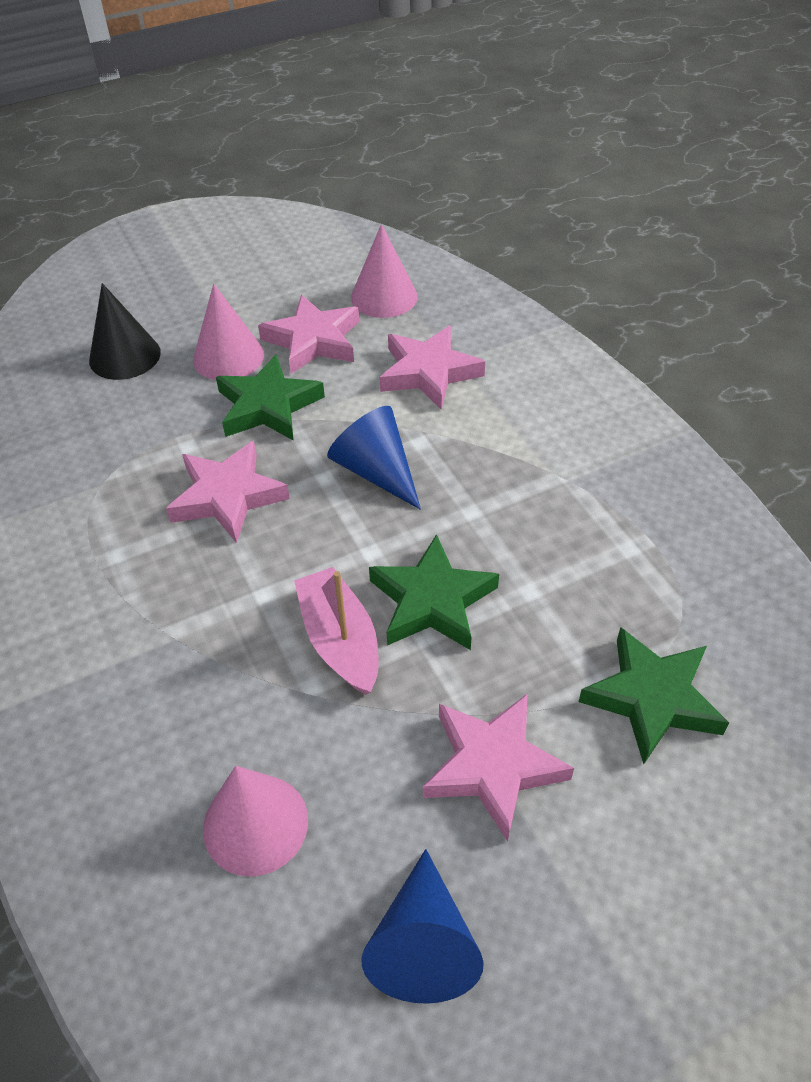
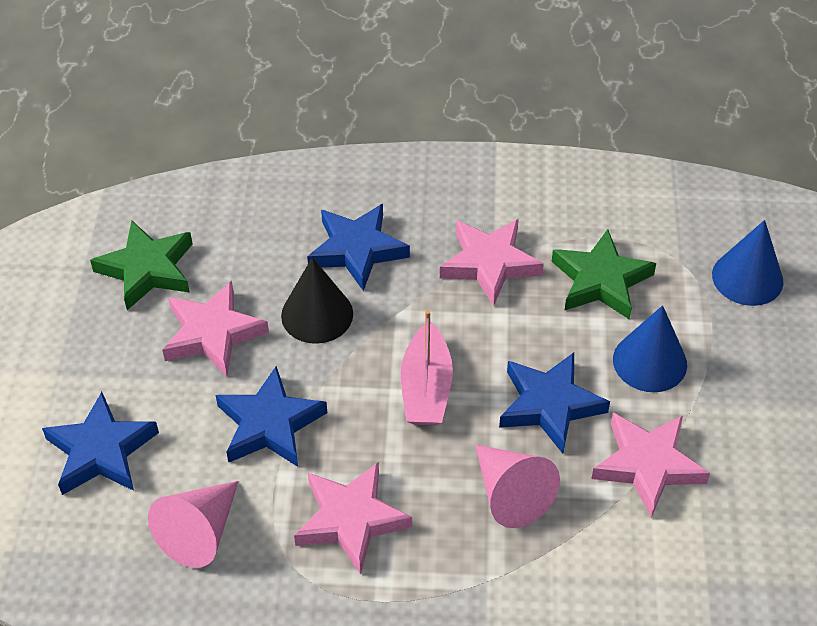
blue star: 0 -> 4
green star: 3 -> 2
pink cone: 3 -> 2

